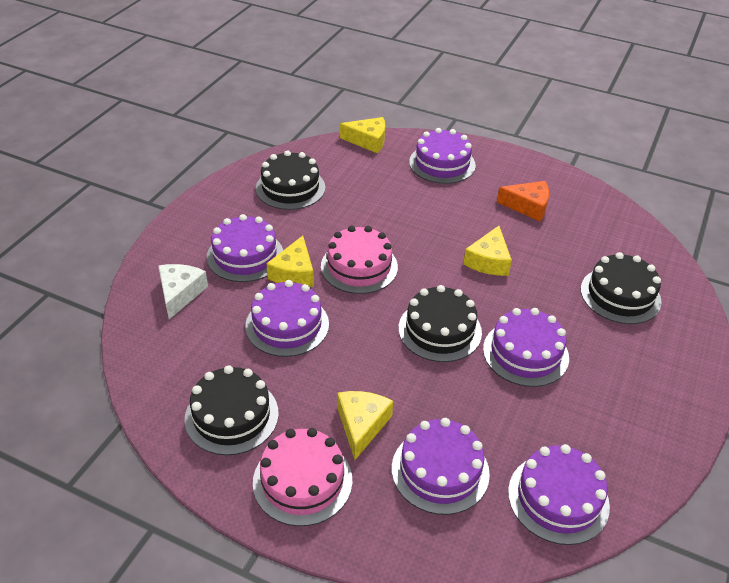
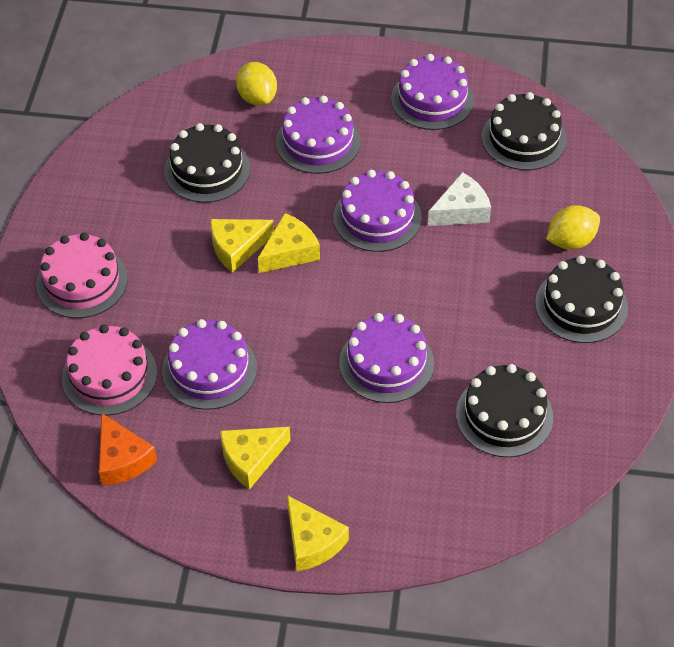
purple cake: 6 -> 5
yellow lemon: 0 -> 2

